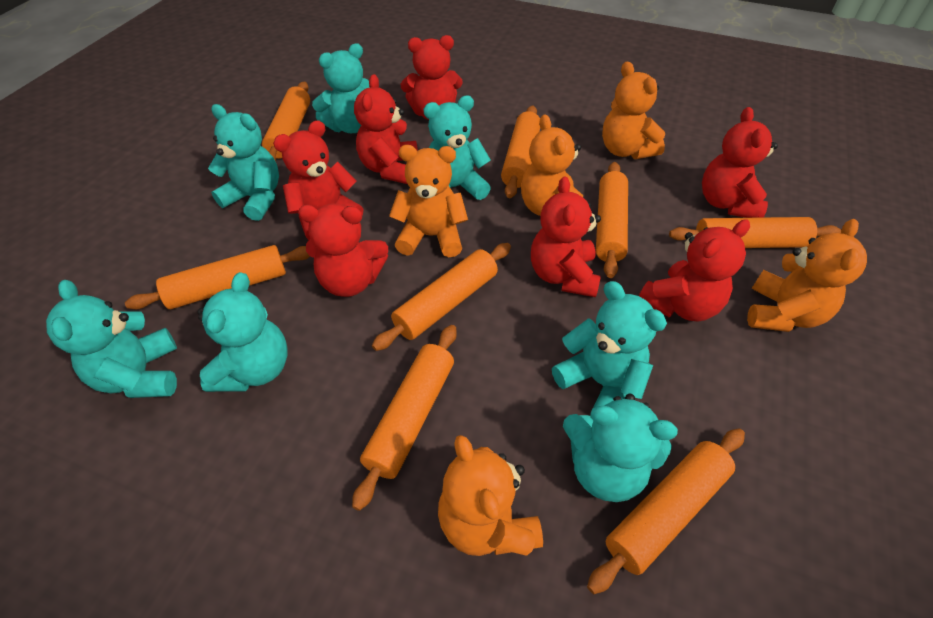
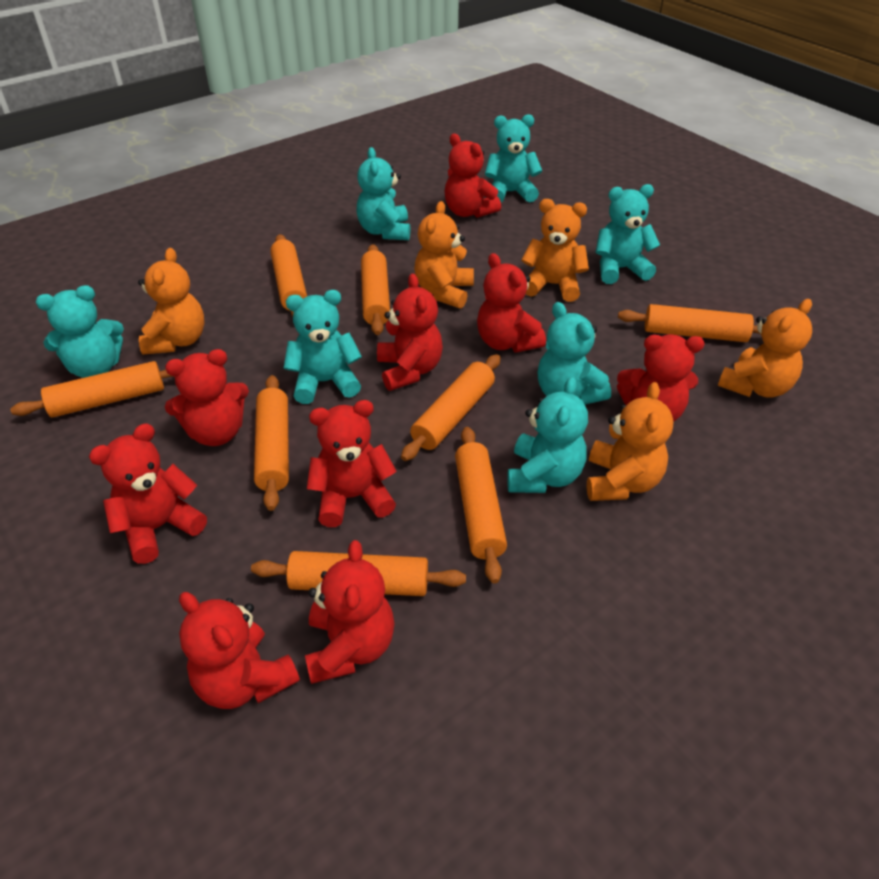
red teddy bear: 7 -> 9

